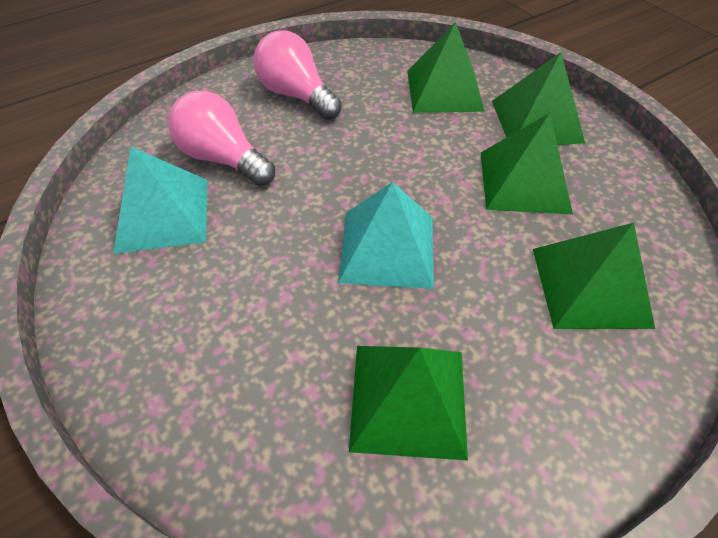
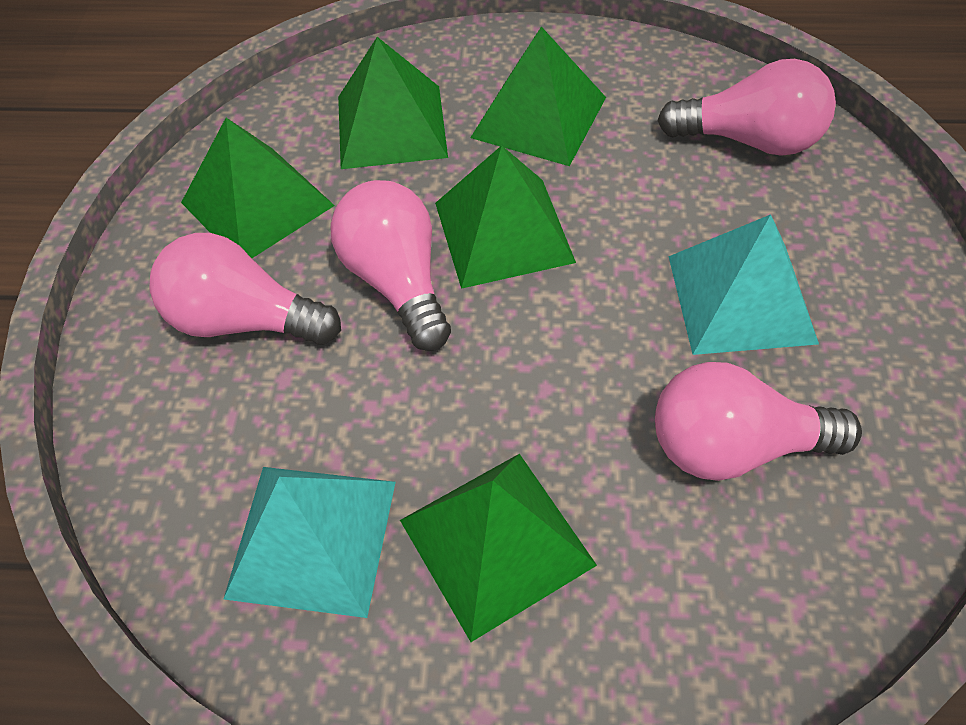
pink light bulb: 2 -> 4

